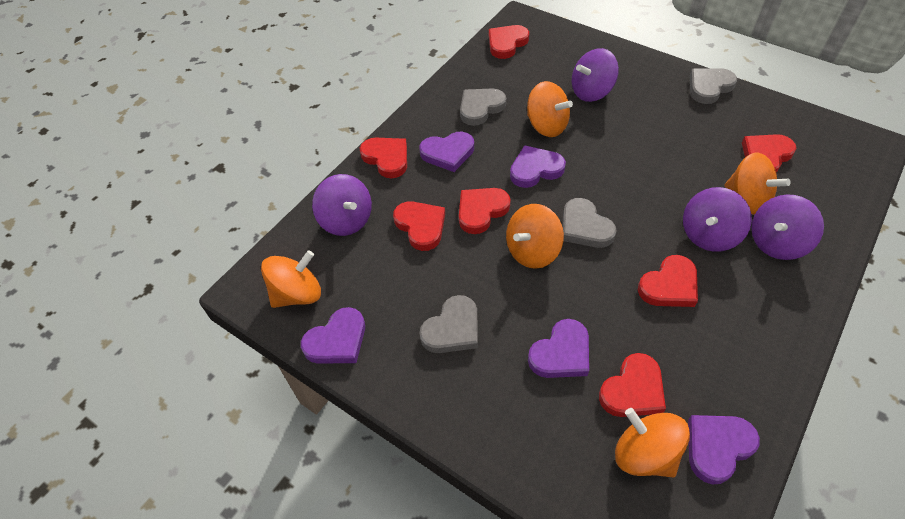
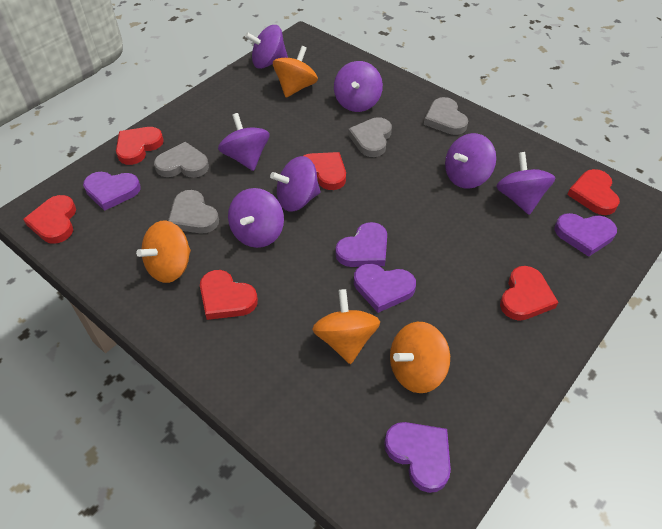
orange spinning top: 5 -> 4
purple spinning top: 4 -> 7
red heart: 7 -> 6

